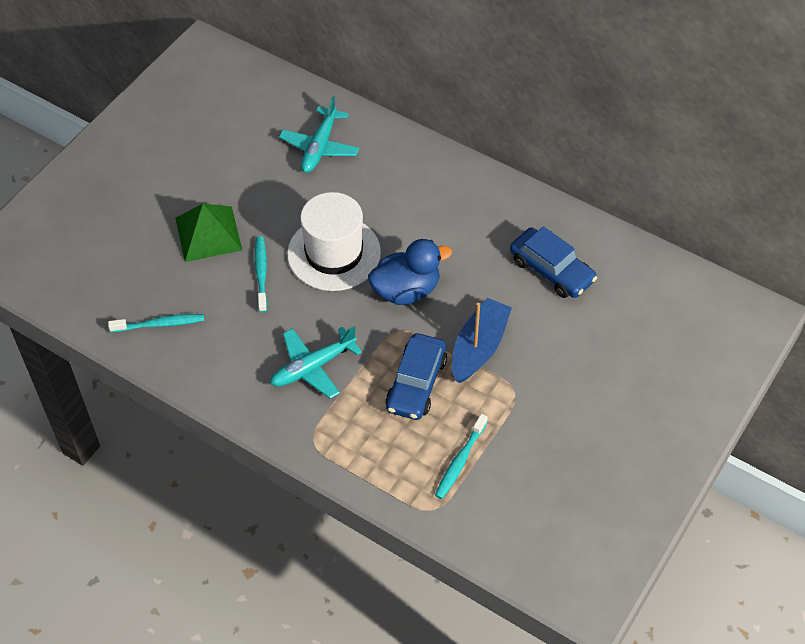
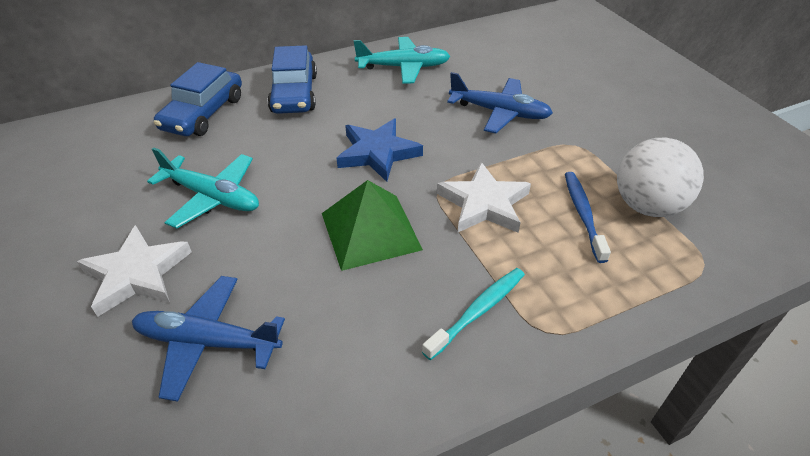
blue boat: 1 -> 0
blue duck: 1 -> 0
blue plane: 0 -> 2
blue star: 0 -> 1
blue toothbrush: 0 -> 1
turquoise toothbrush: 3 -> 1
white ball: 0 -> 1
white hat: 1 -> 0
white star: 0 -> 2

